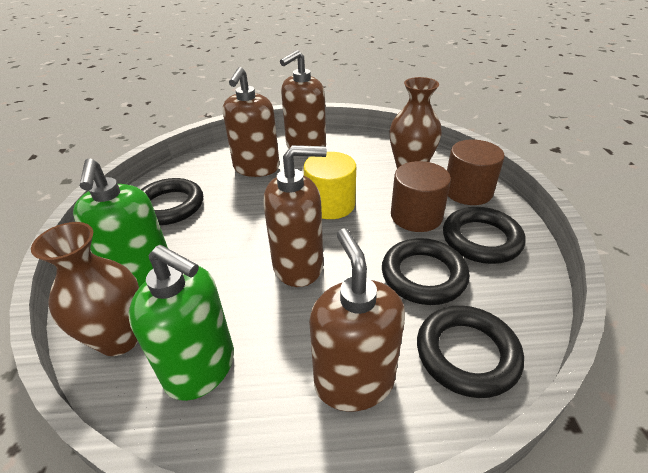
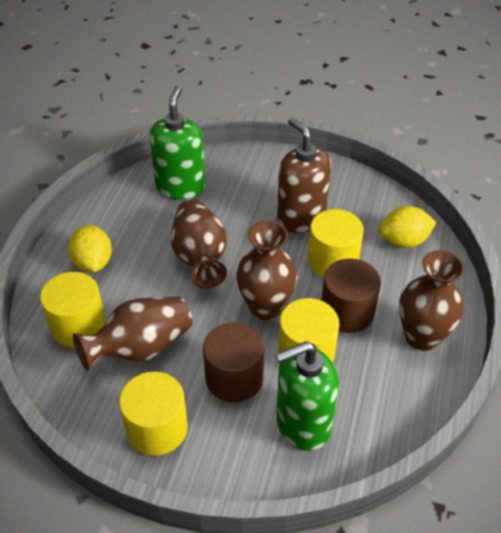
black ring: 4 -> 0
brown soap dispenser: 4 -> 1
brown vase: 2 -> 4
yellow cylinder: 1 -> 4
yellow lemon: 0 -> 2

